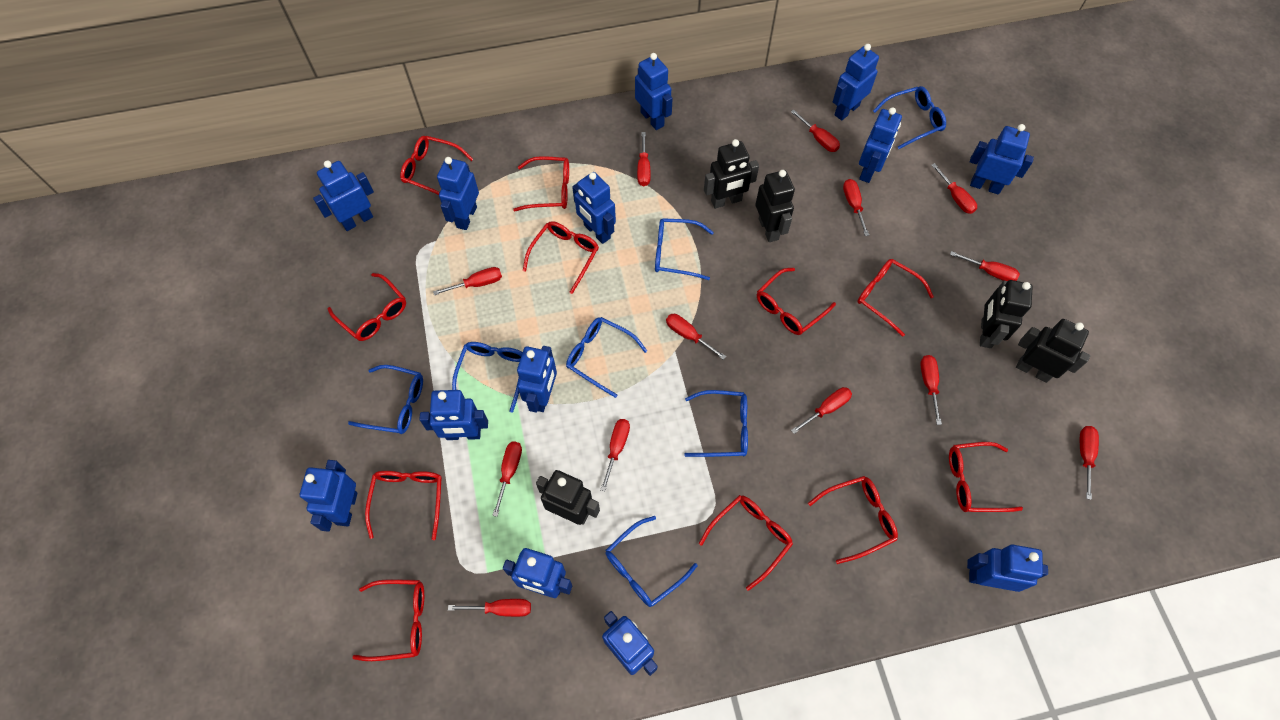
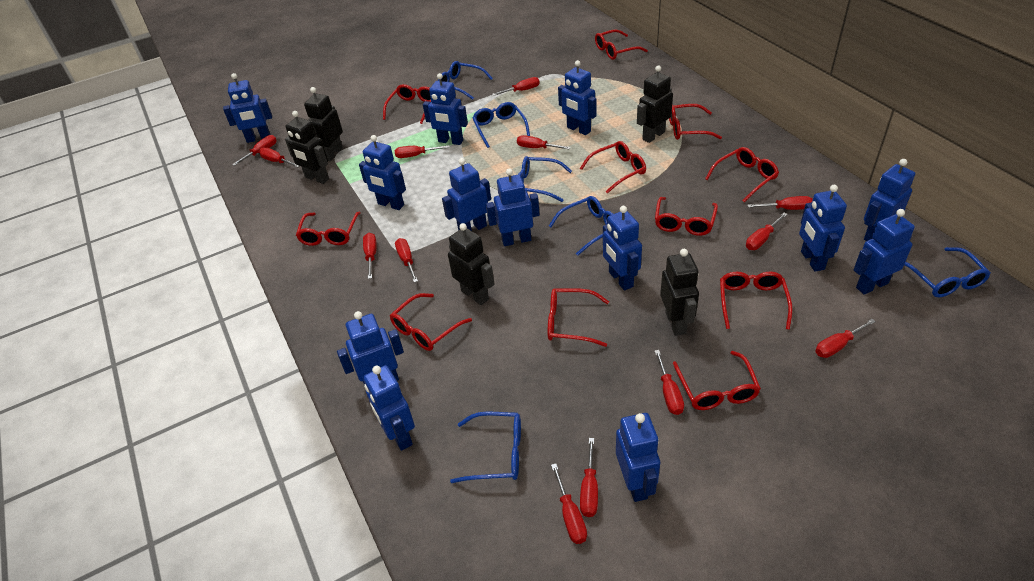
blue glasses: 7 -> 6

